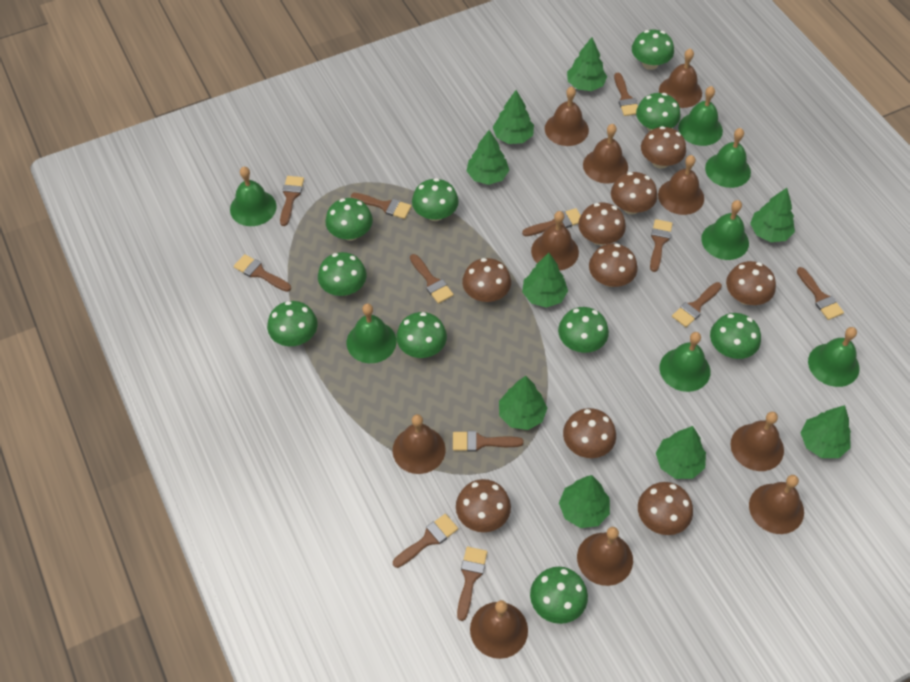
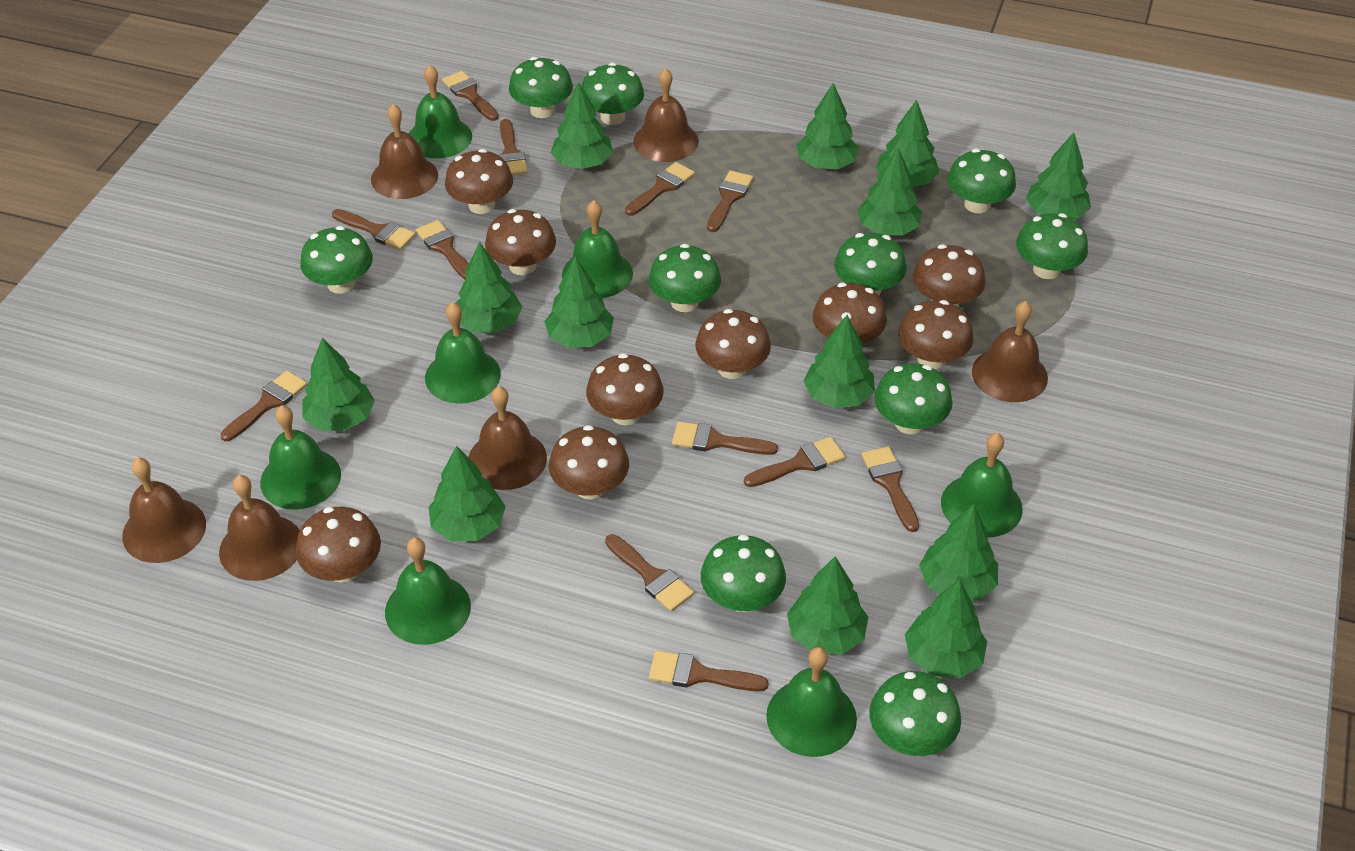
brown bell: 10 -> 6
green tree: 9 -> 13

